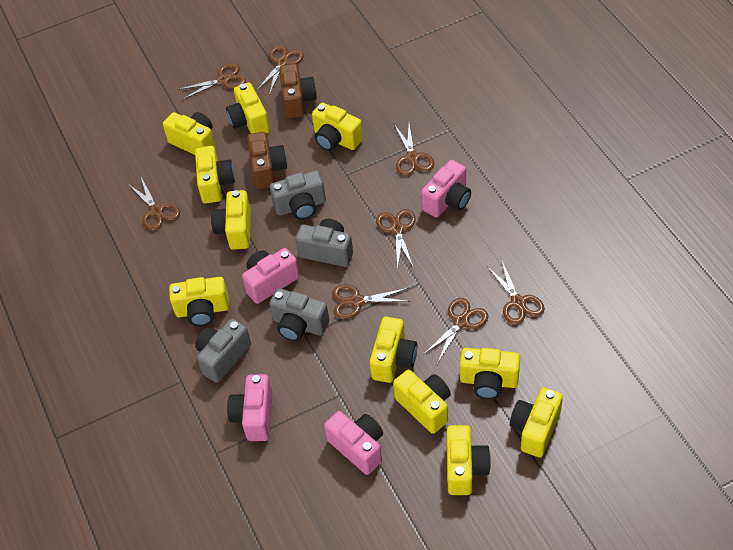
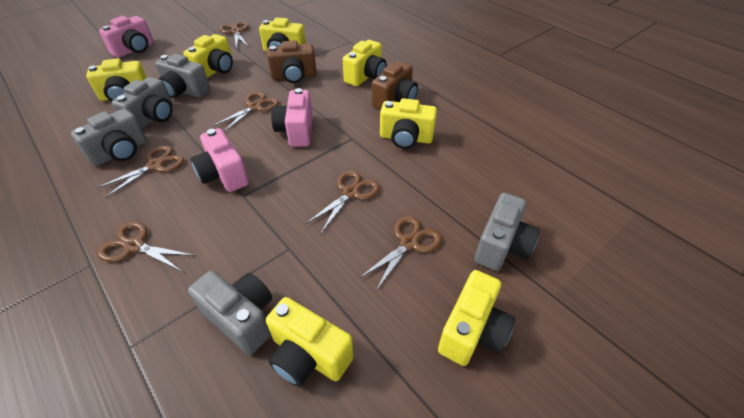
brown scissors: 8 -> 6
grey camera: 4 -> 5
pink camera: 4 -> 3
yellow camera: 11 -> 7

